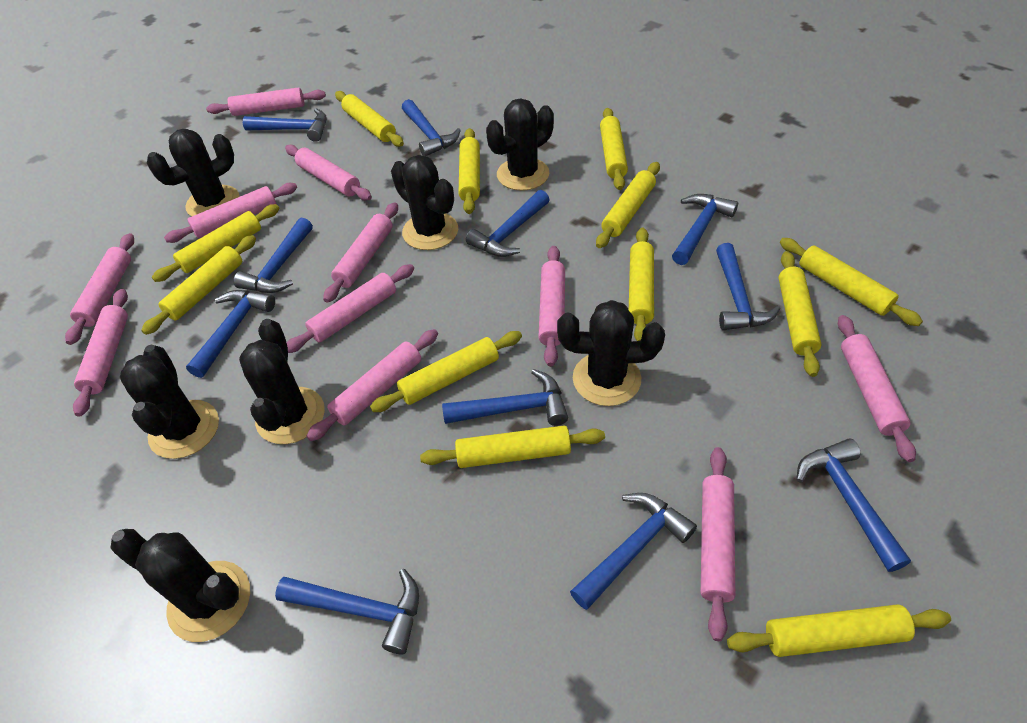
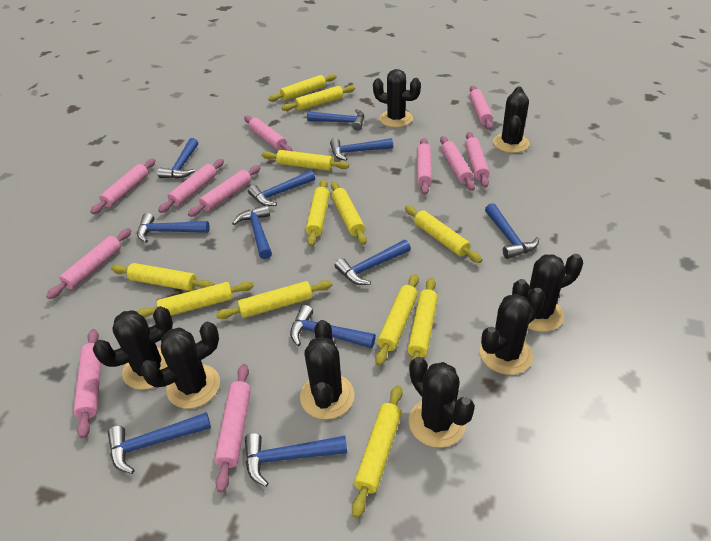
black cactus: 7 -> 8

